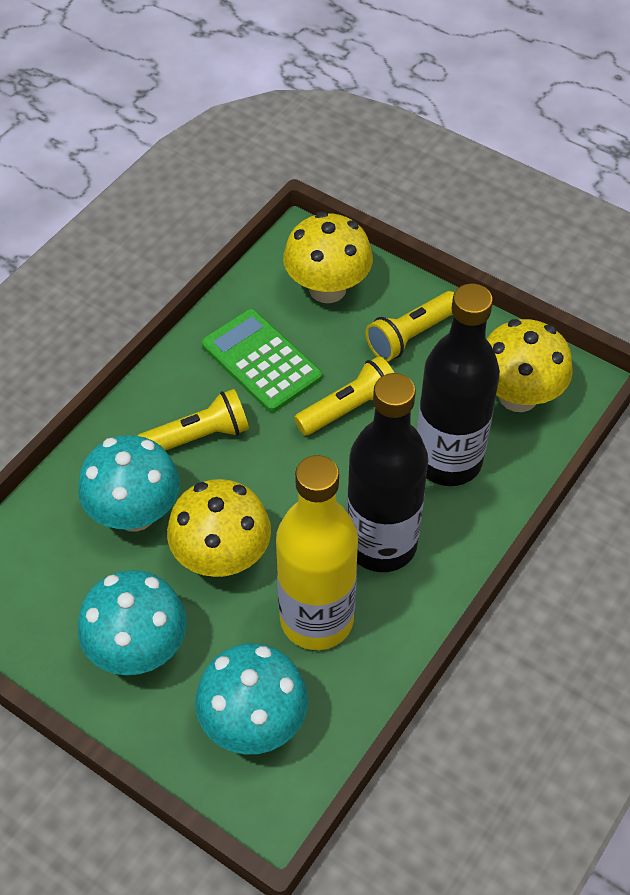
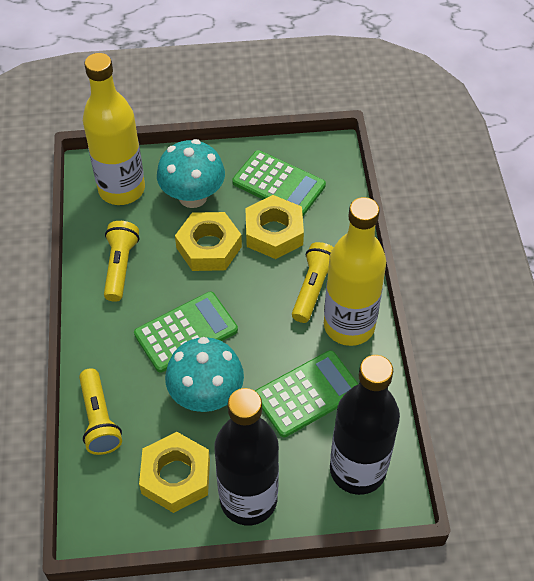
green calculator: 1 -> 3
turquoise mushroom: 3 -> 2
yellow bottle: 1 -> 2
yellow mushroom: 3 -> 0
yellow nut: 0 -> 3

